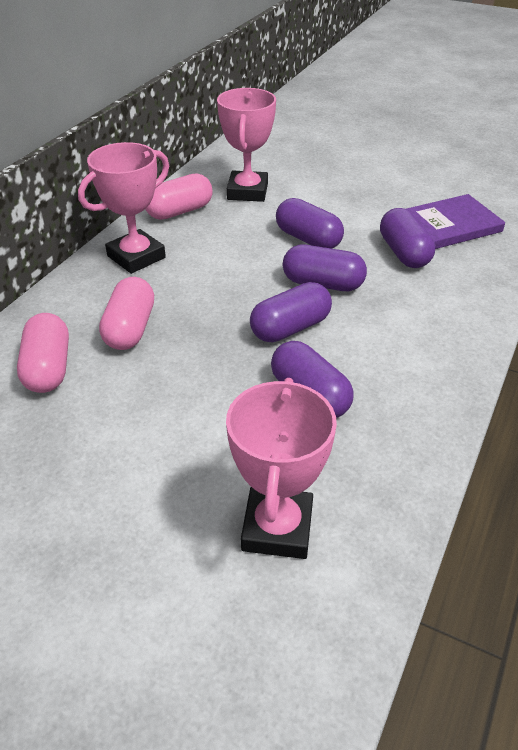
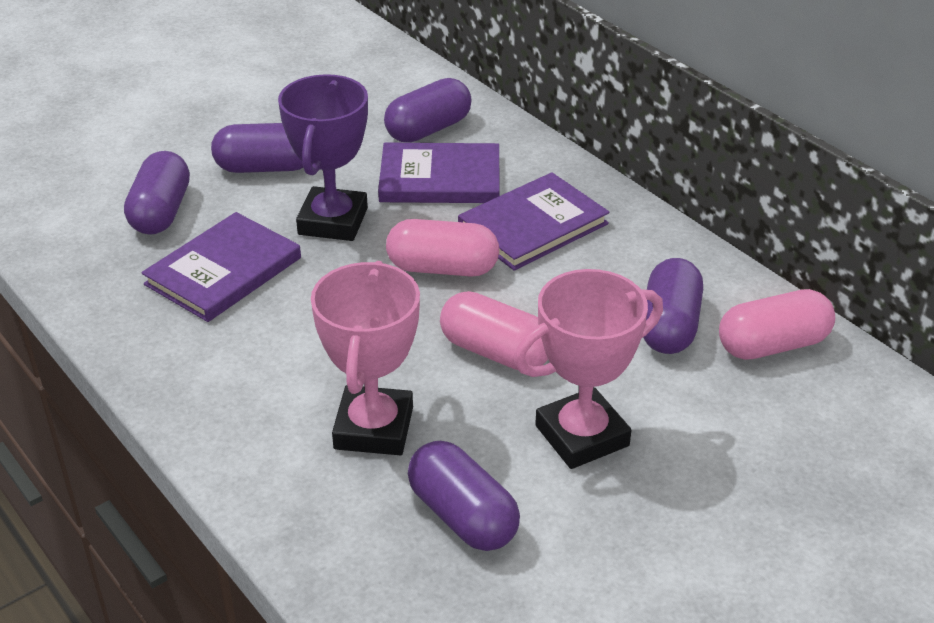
pink trophy: 3 -> 2
purple book: 1 -> 3
purple trophy: 0 -> 1

